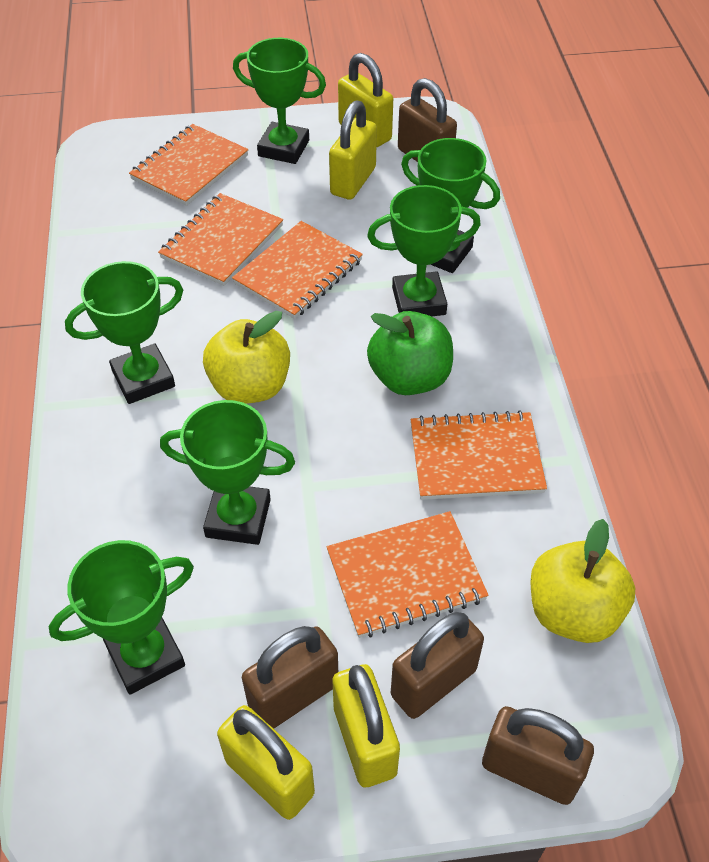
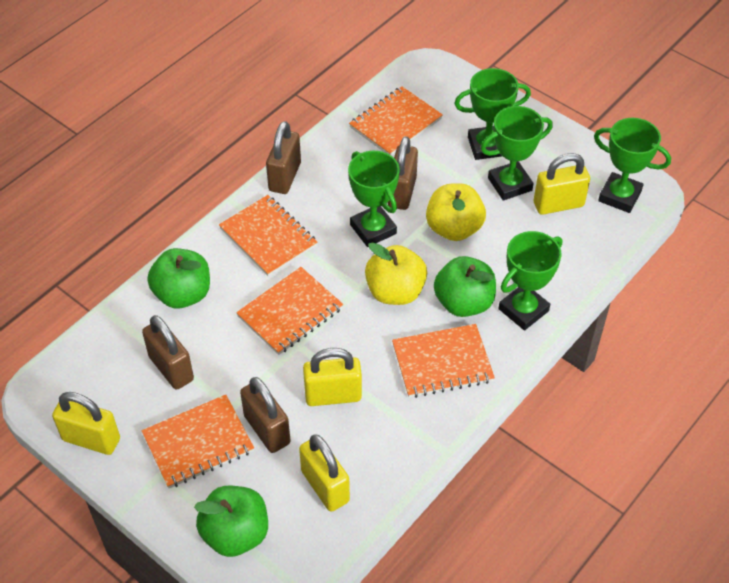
green apple: 1 -> 3
green trophy: 6 -> 5

